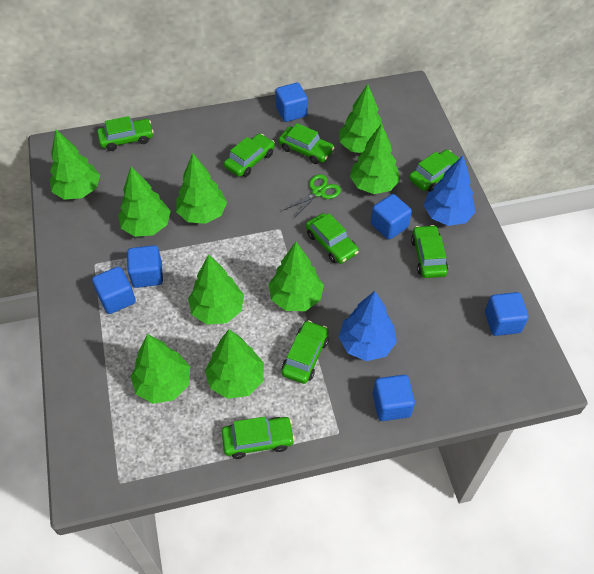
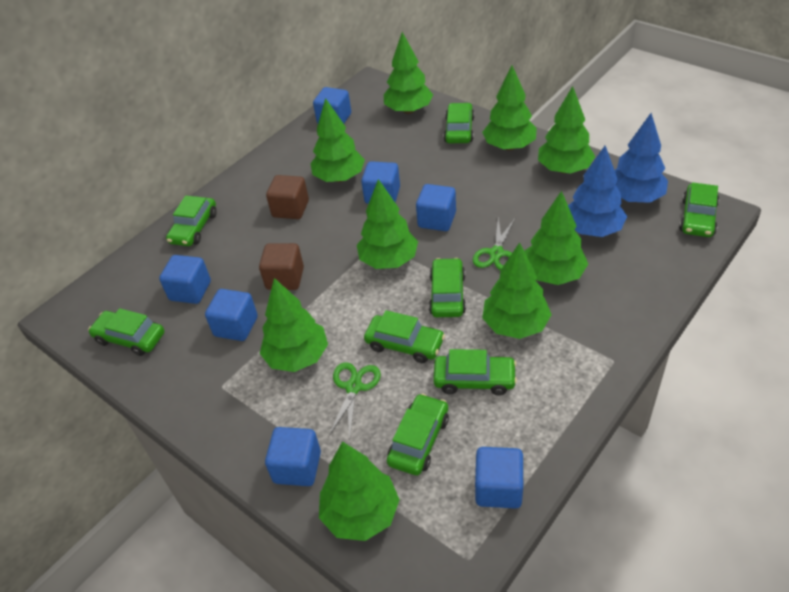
blue cube: 6 -> 7
brown cube: 0 -> 2
green scissors: 1 -> 2

